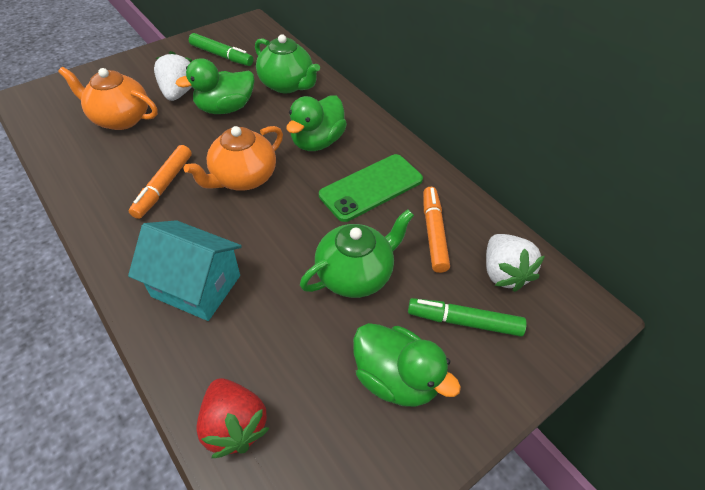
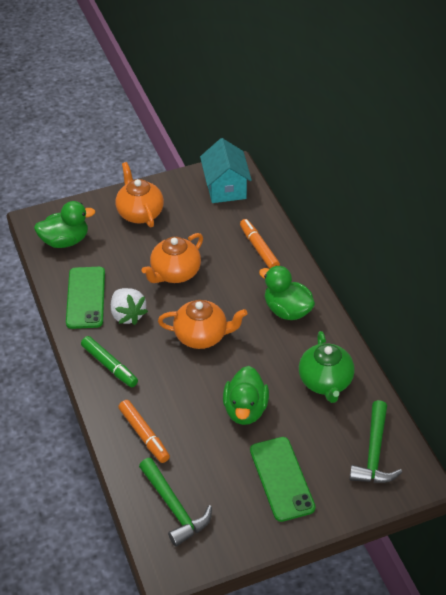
green hammer: 0 -> 2
green marker: 2 -> 1
green phone: 1 -> 2
green teapot: 2 -> 1
orange teapot: 2 -> 3
red strawberry: 1 -> 0
white strawberry: 2 -> 1

